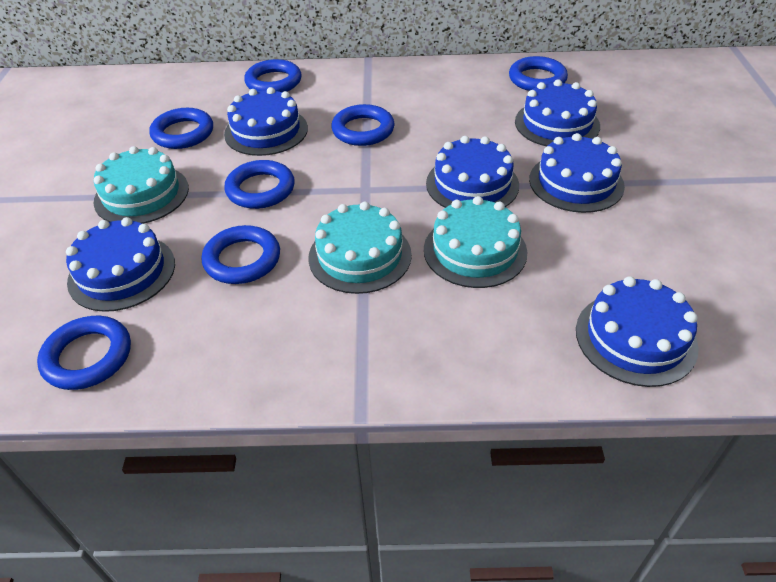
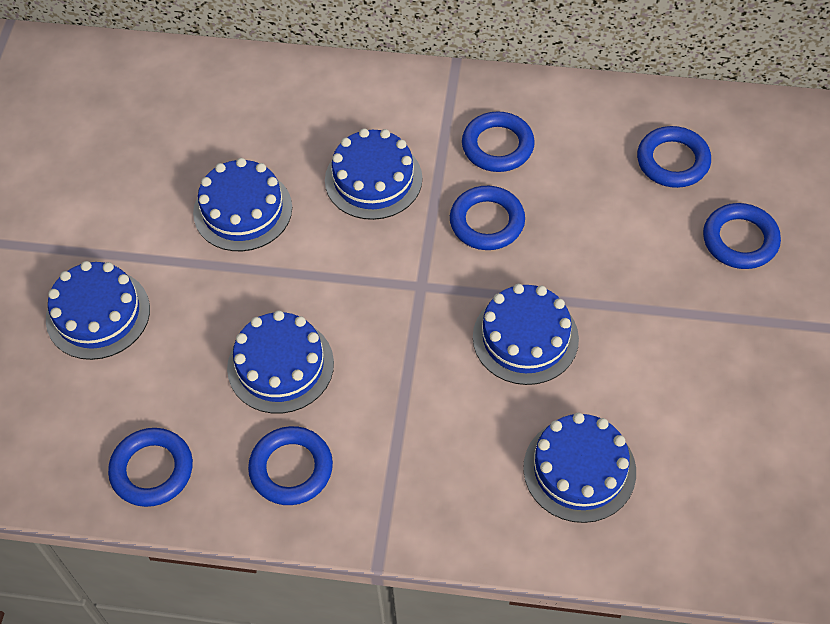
blue ring: 7 -> 6
turquoise cake: 3 -> 0

